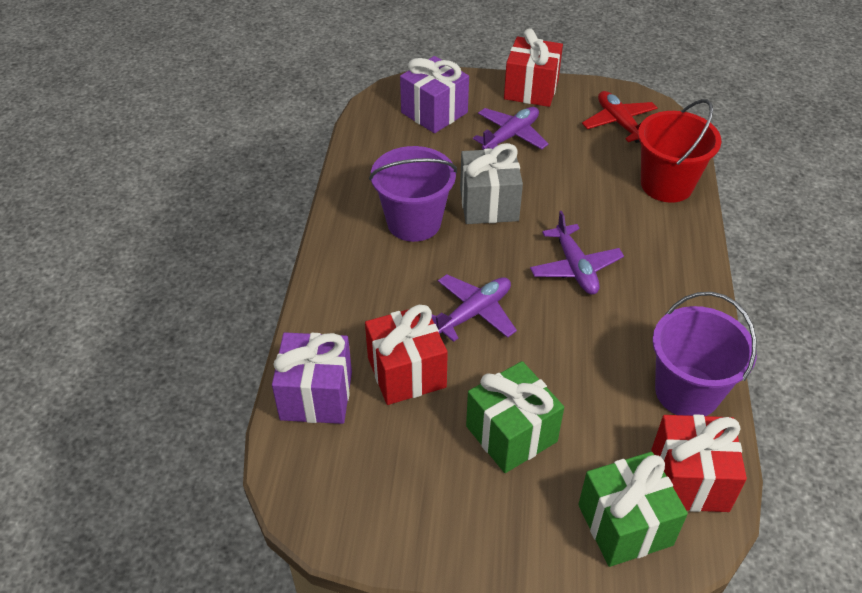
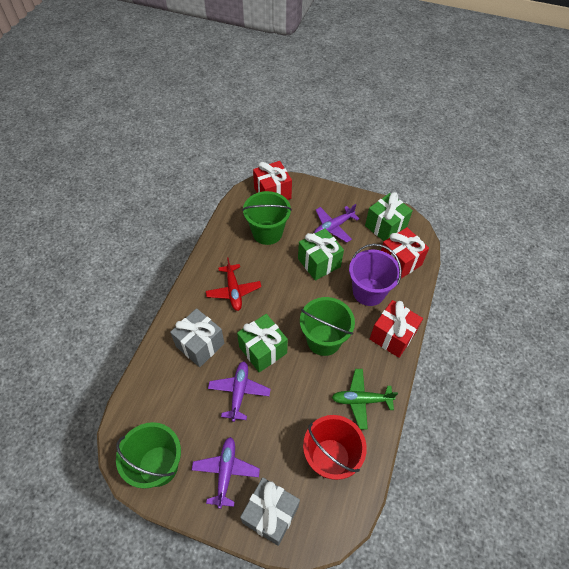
green bucket: 0 -> 3
green gift: 2 -> 3
green plane: 0 -> 1
grey gift: 1 -> 2
purple bucket: 2 -> 1
purple gift: 2 -> 0

